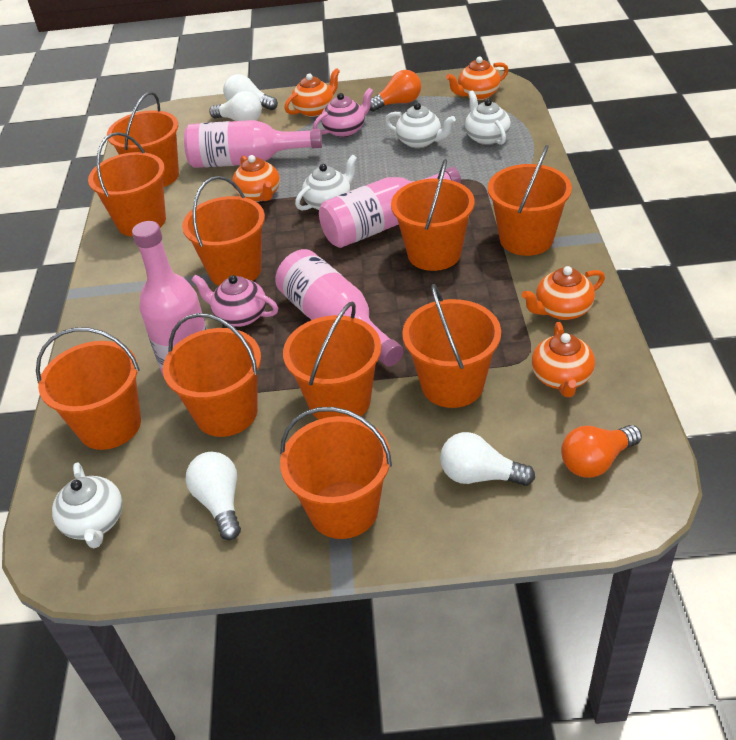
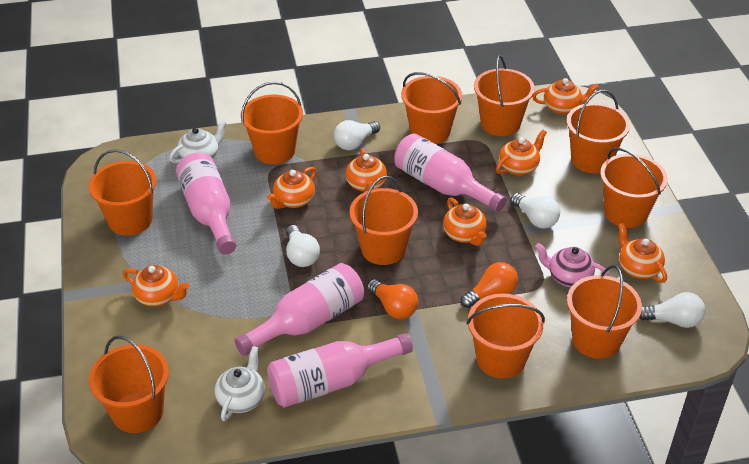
orange teapot: 5 -> 7
pink teapot: 2 -> 1
white teapot: 4 -> 2

